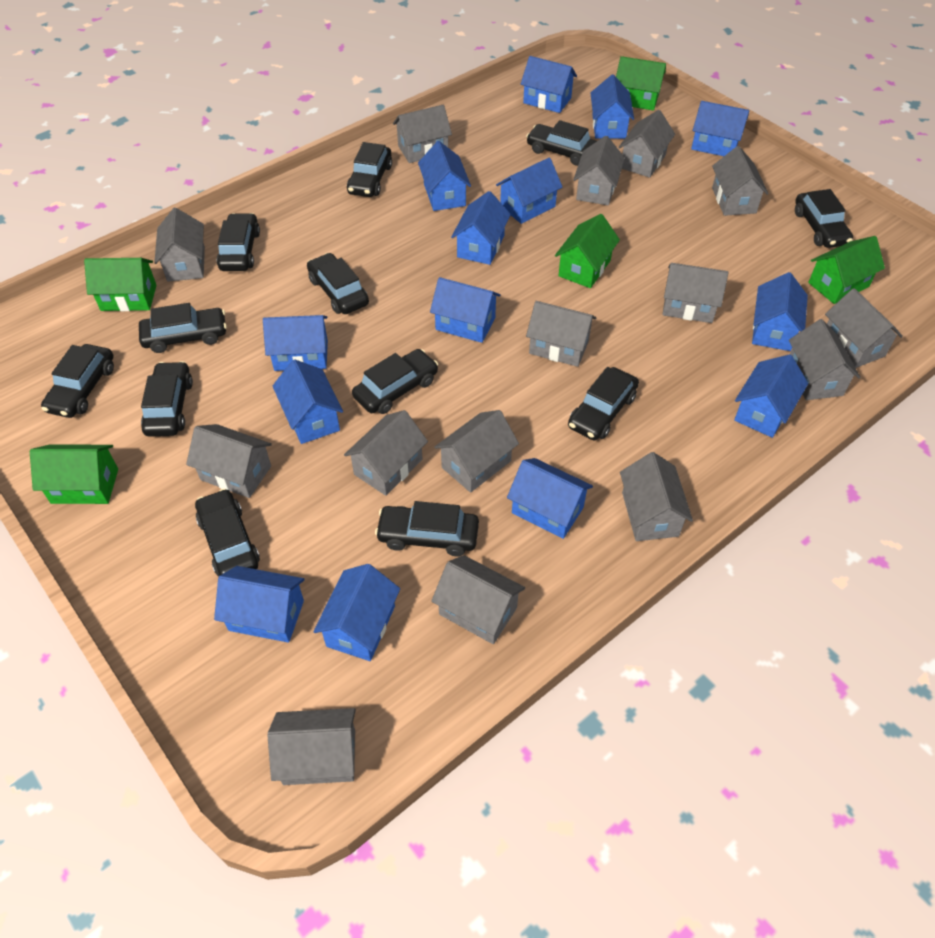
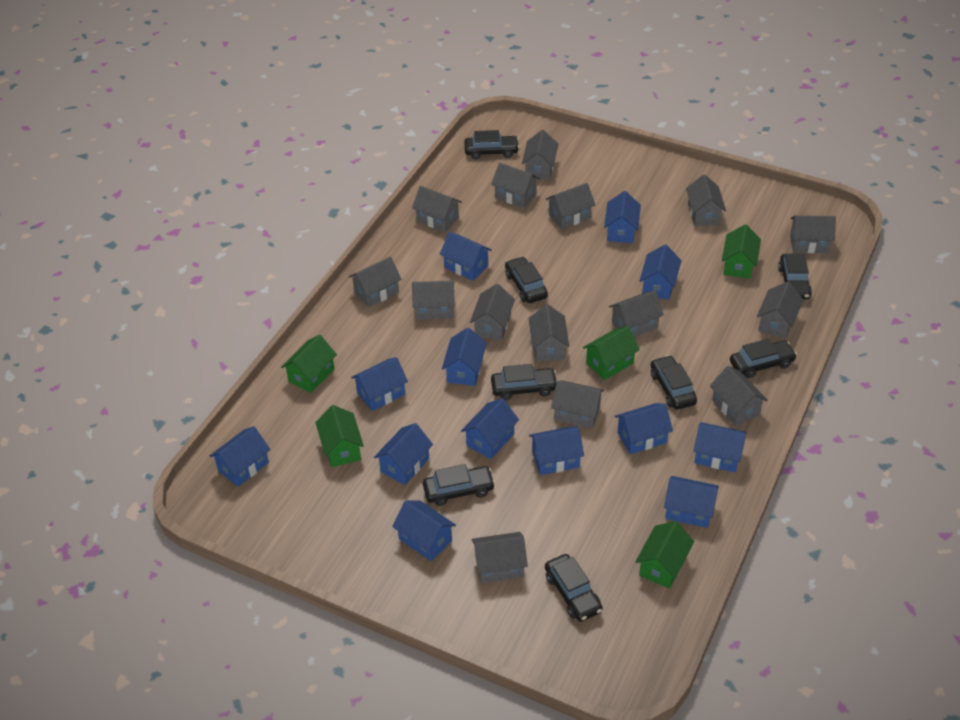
black car: 12 -> 8
blue house: 14 -> 13

